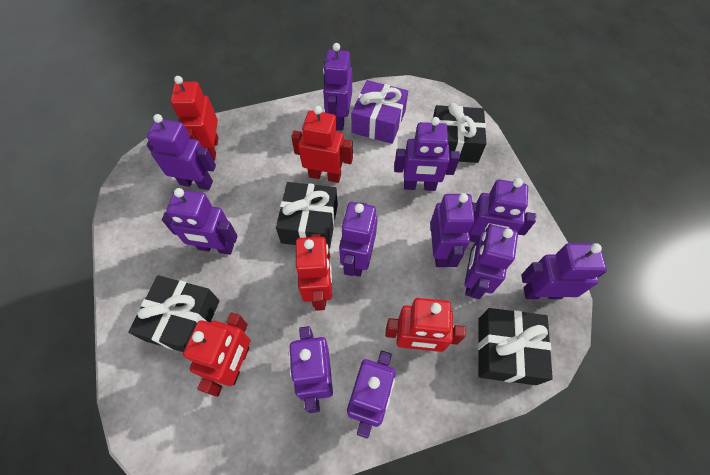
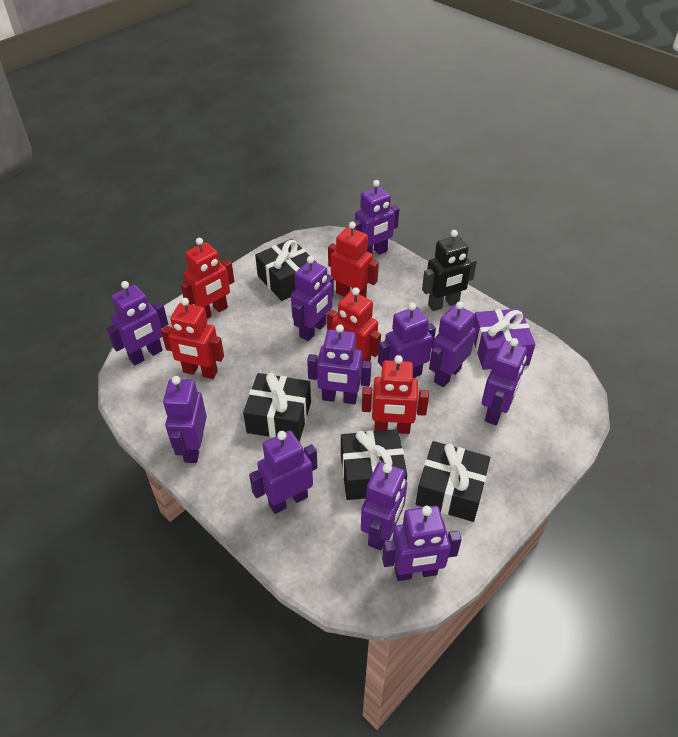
black robot: 0 -> 1

